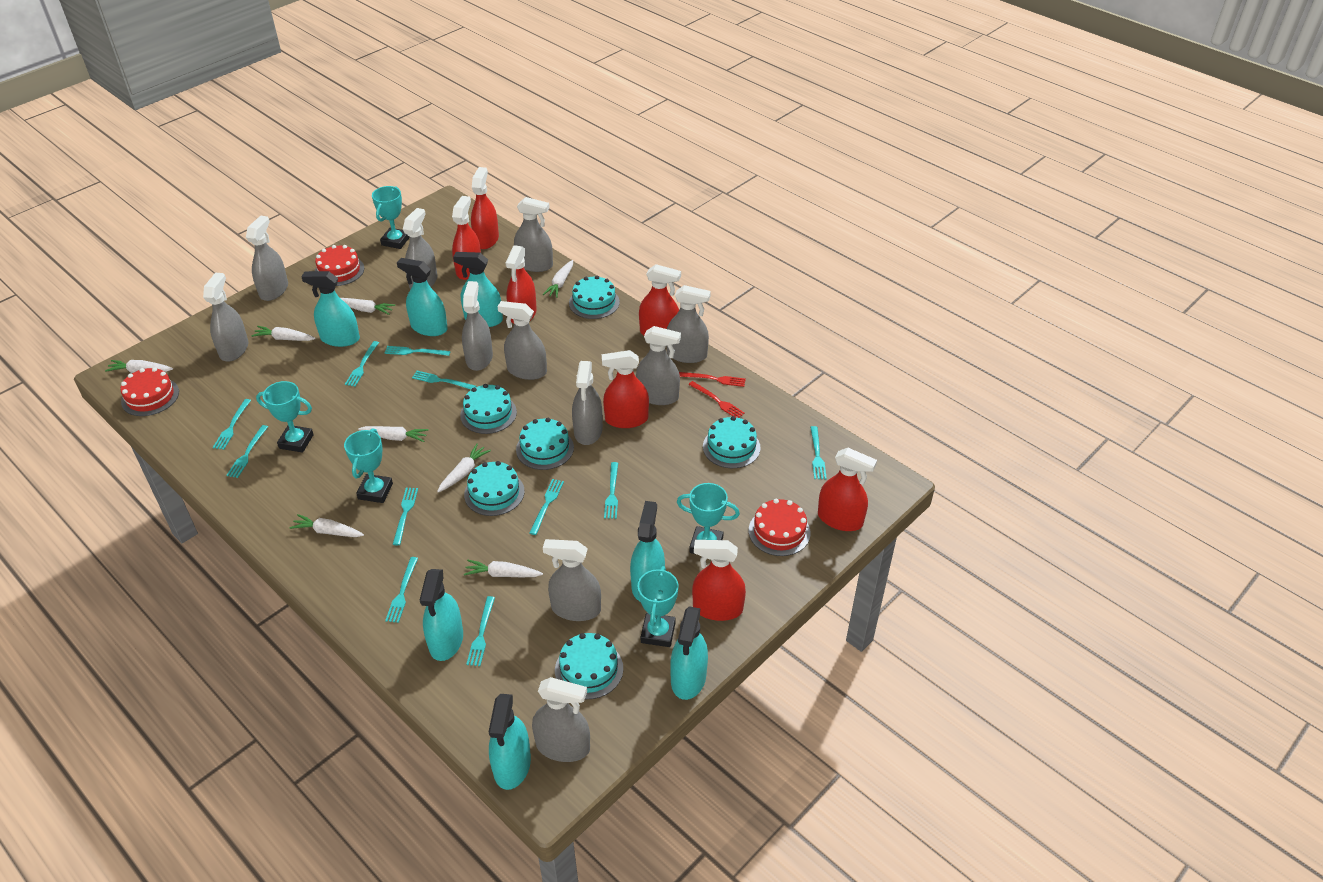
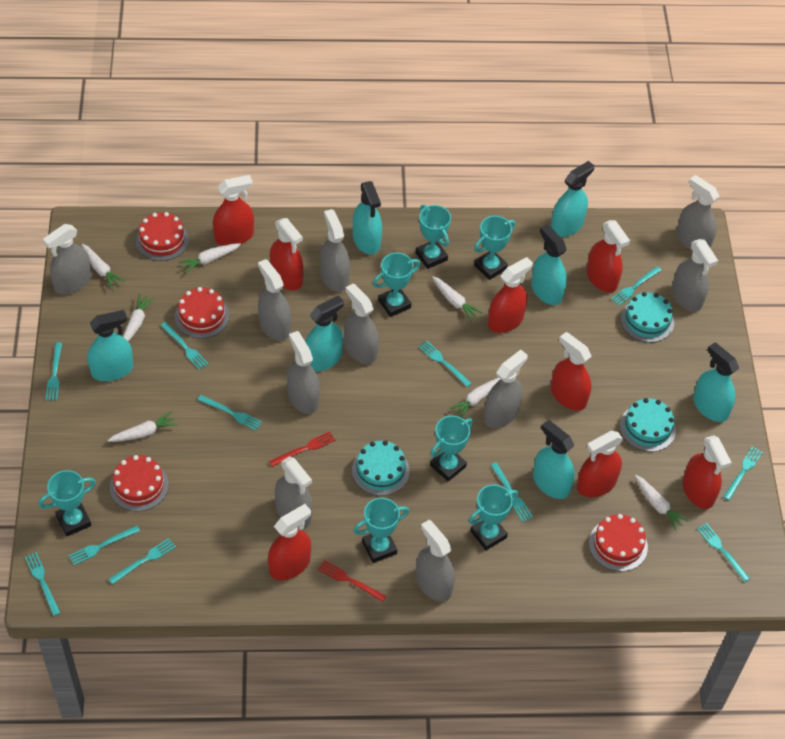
grey spray bottle: 11 -> 10
red cake: 3 -> 4
red spray bottle: 7 -> 8
turquoise cake: 6 -> 3
turquoise trophy: 5 -> 7
white carrot: 8 -> 7

